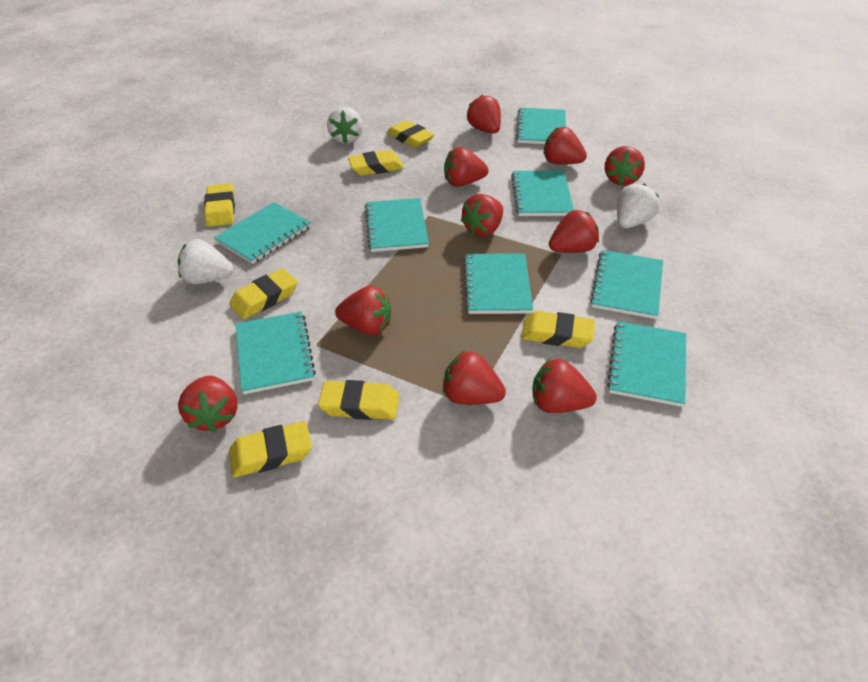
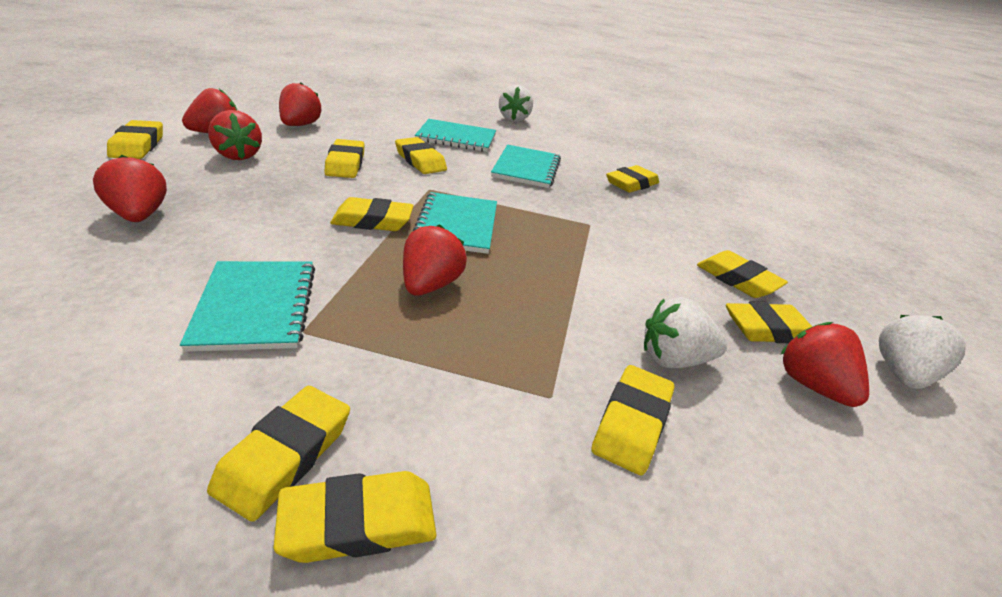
red strawberry: 10 -> 6
turquoise notebook: 8 -> 4
yellow eraser: 7 -> 10

